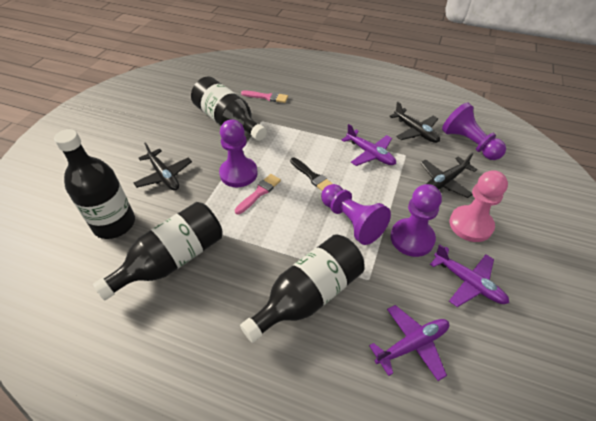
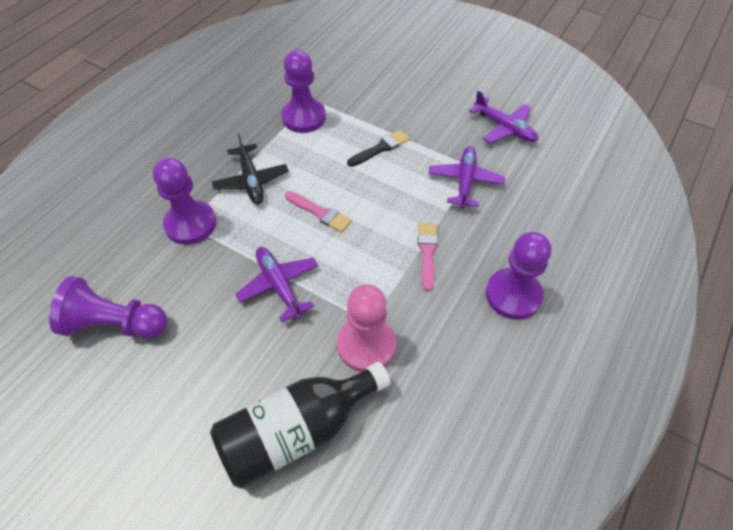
black bottle: 4 -> 1
black plane: 3 -> 1

